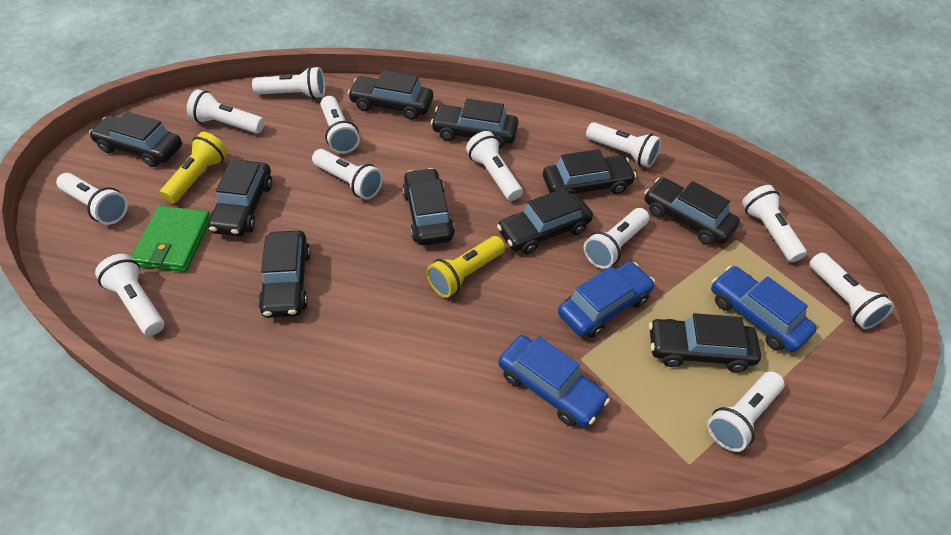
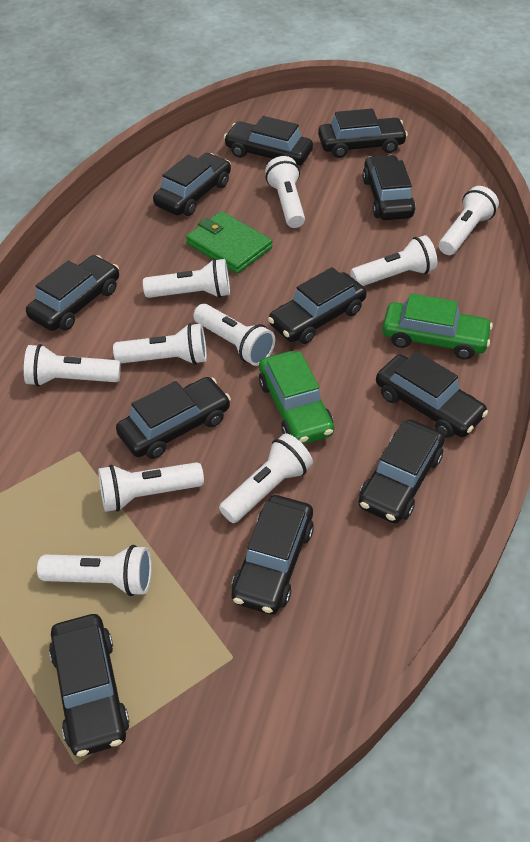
black car: 10 -> 11
blue car: 3 -> 0
green car: 0 -> 2
white flashlight: 12 -> 10
yellow flashlight: 2 -> 0

